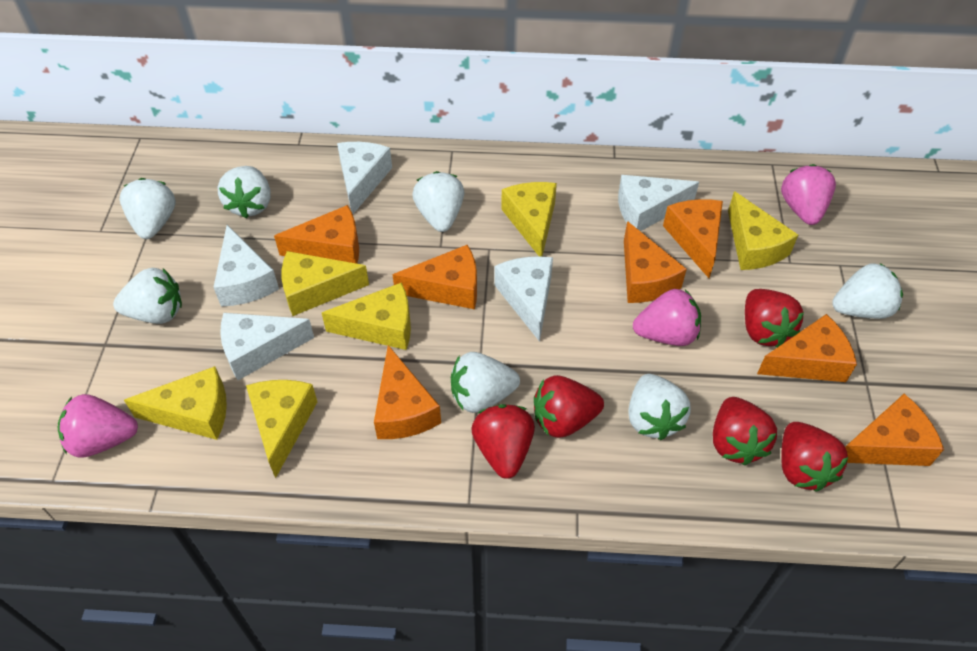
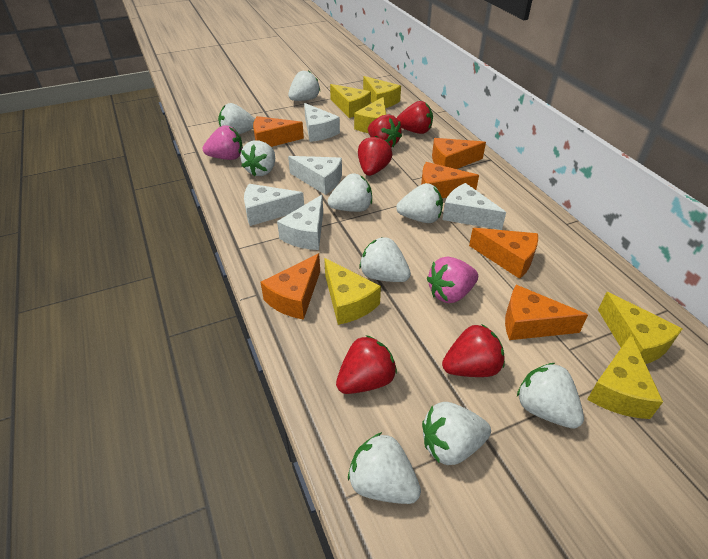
orange cheese: 7 -> 6
pink strawberry: 3 -> 2
white strawberry: 7 -> 9

